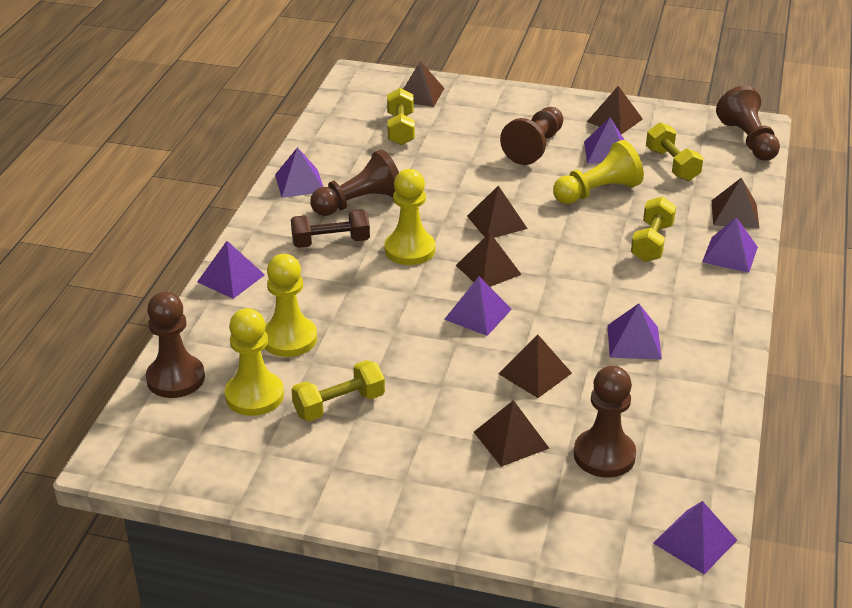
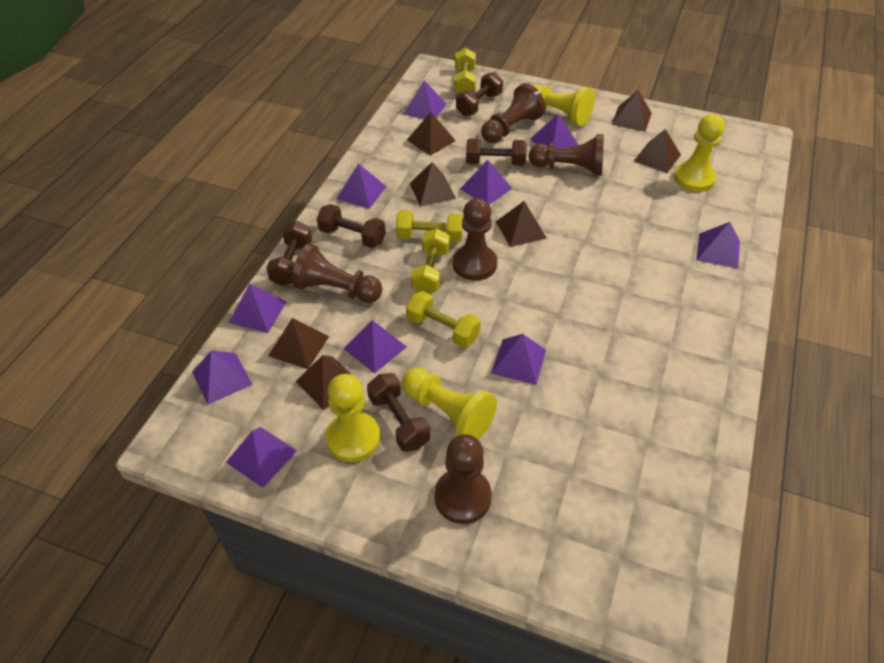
brown dumbbell: 1 -> 5
purple pyramid: 7 -> 10

